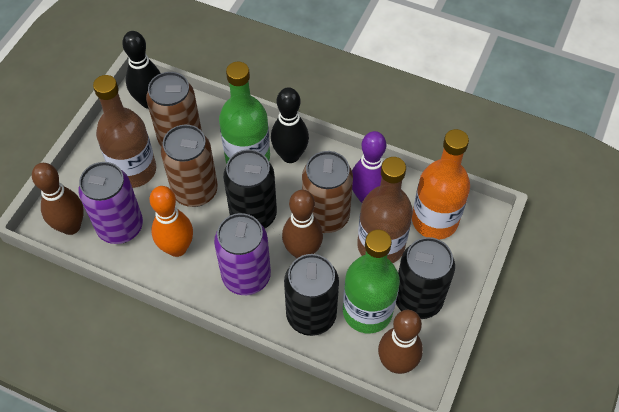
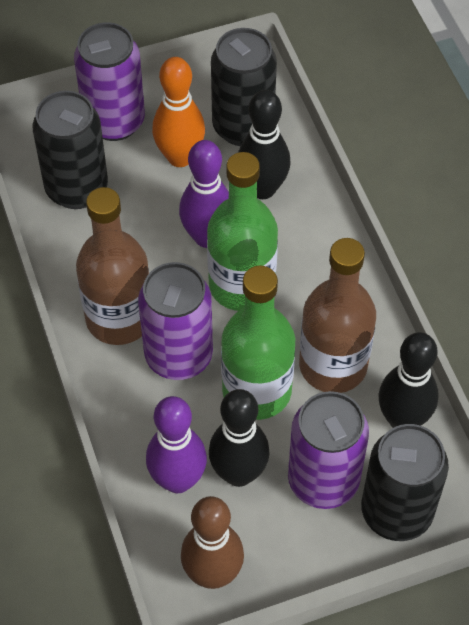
black bowling pin: 2 -> 3
brown bowling pin: 3 -> 1
brown can: 3 -> 0
orange bottle: 1 -> 0
purple bowling pin: 1 -> 2
purple can: 2 -> 3

